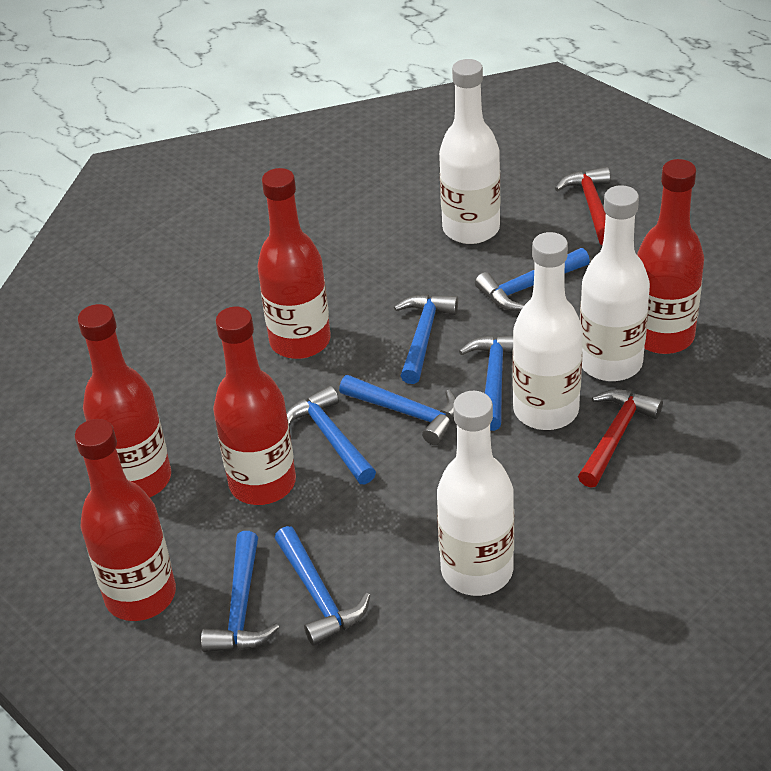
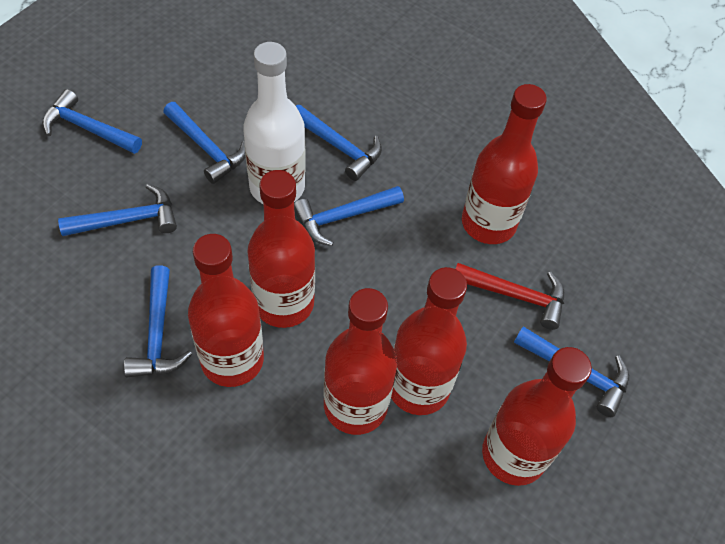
red bottle: 5 -> 6
red hammer: 2 -> 1
white bottle: 4 -> 1

